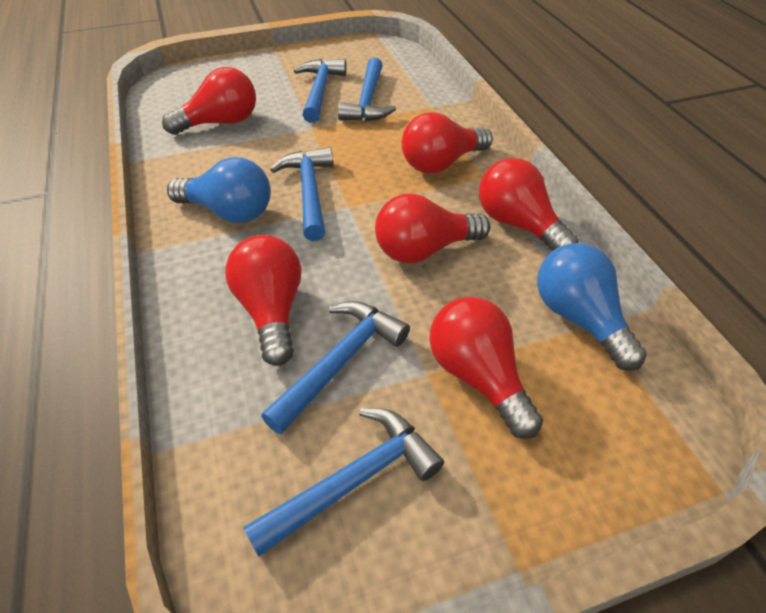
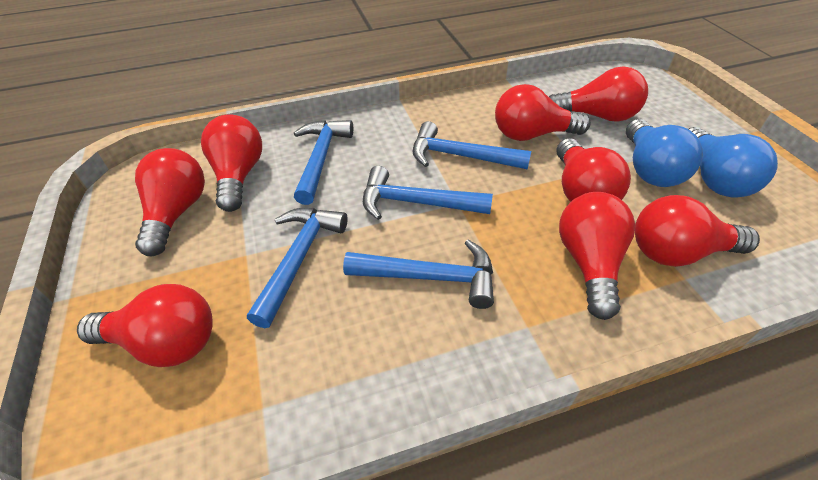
red light bulb: 6 -> 8

